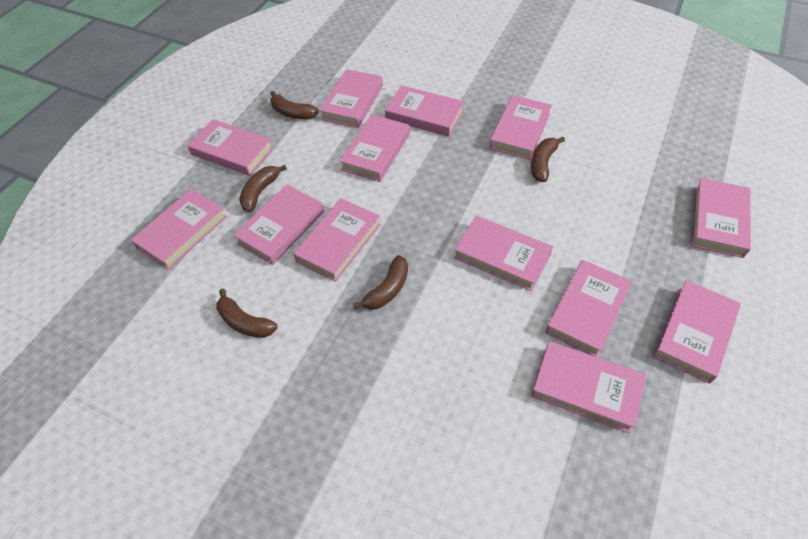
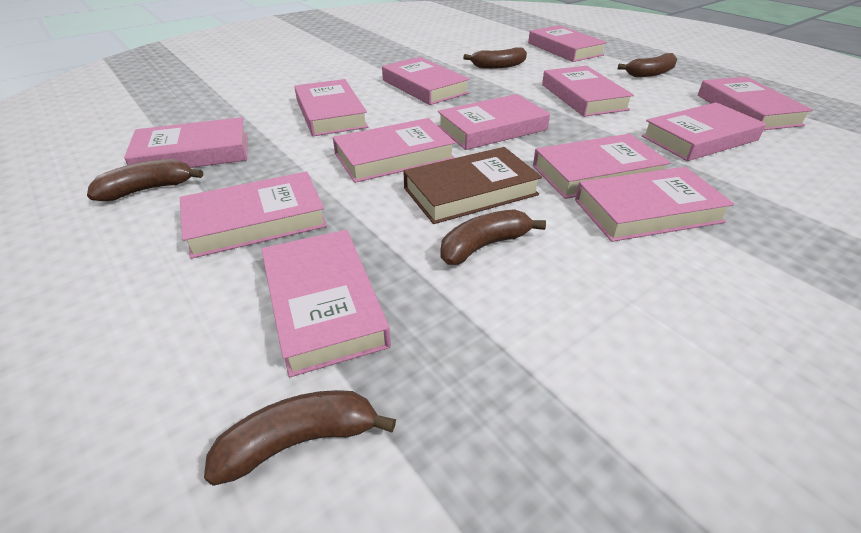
brown book: 0 -> 1

